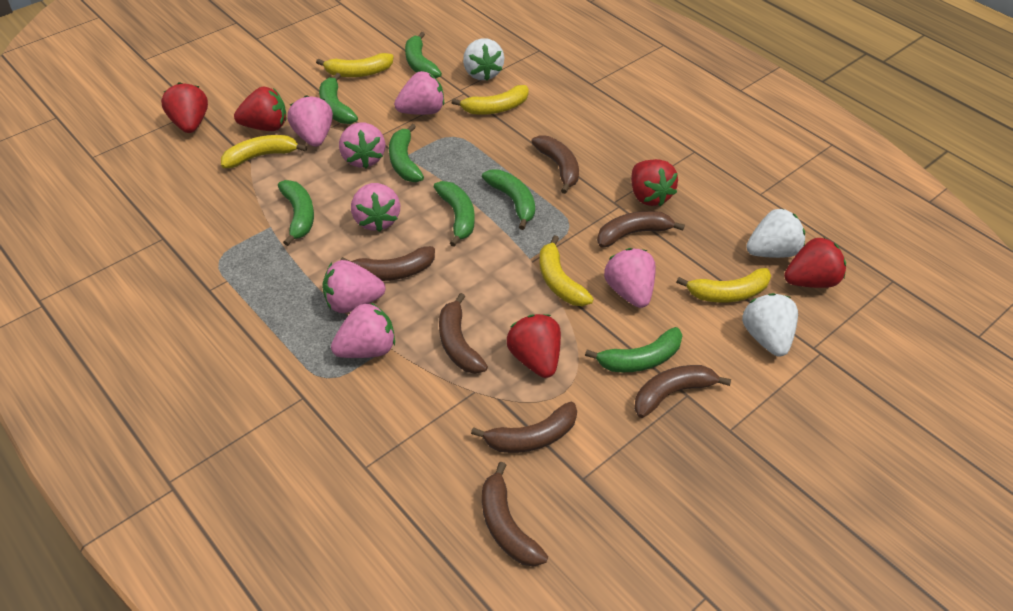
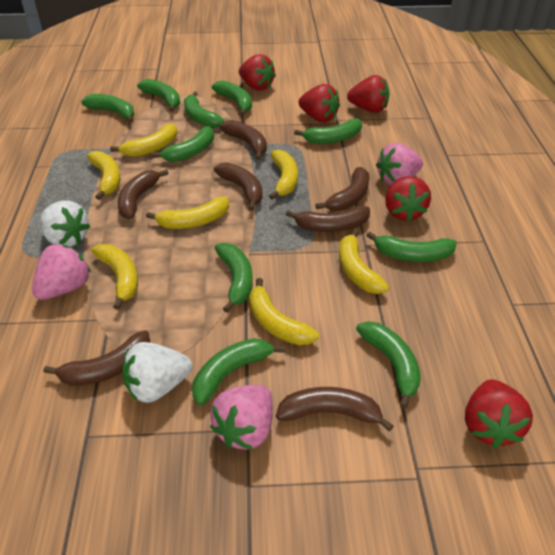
green banana: 7 -> 10
pink strawberry: 7 -> 3
white strawberry: 3 -> 2
yellow banana: 5 -> 7

